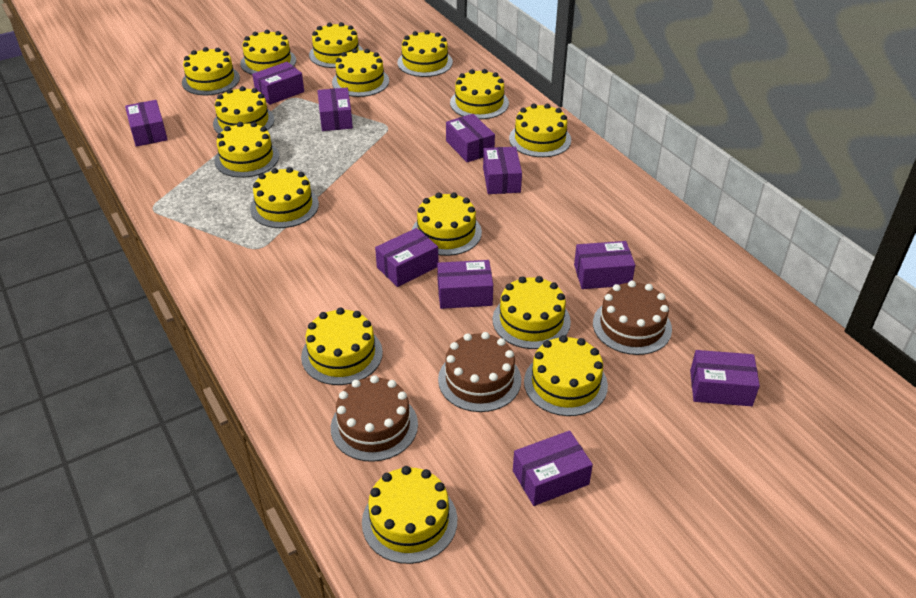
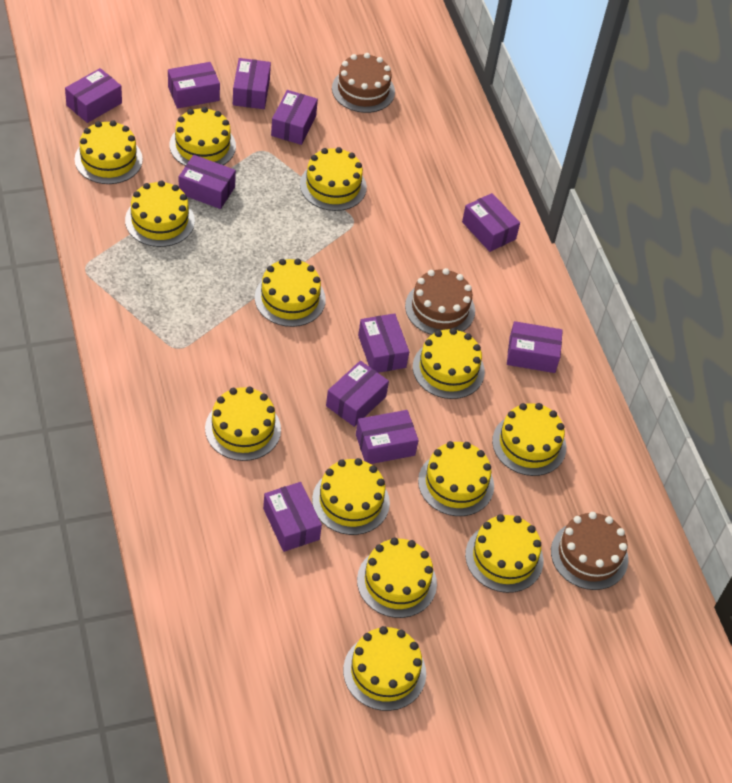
purple box: 10 -> 11
yellow cake: 15 -> 13

